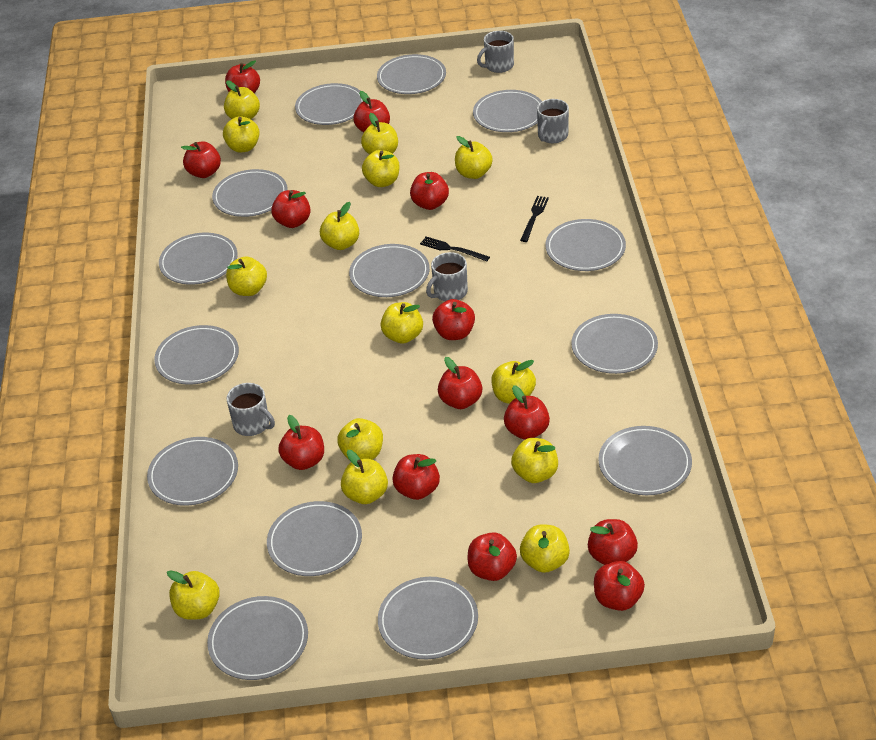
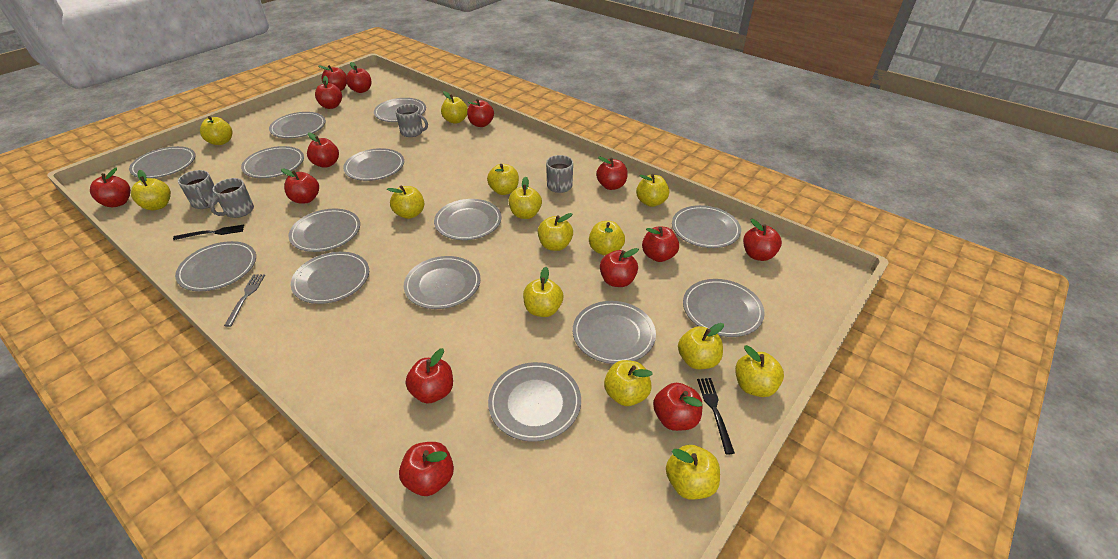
grey fork: 0 -> 1
red apple: 13 -> 14

